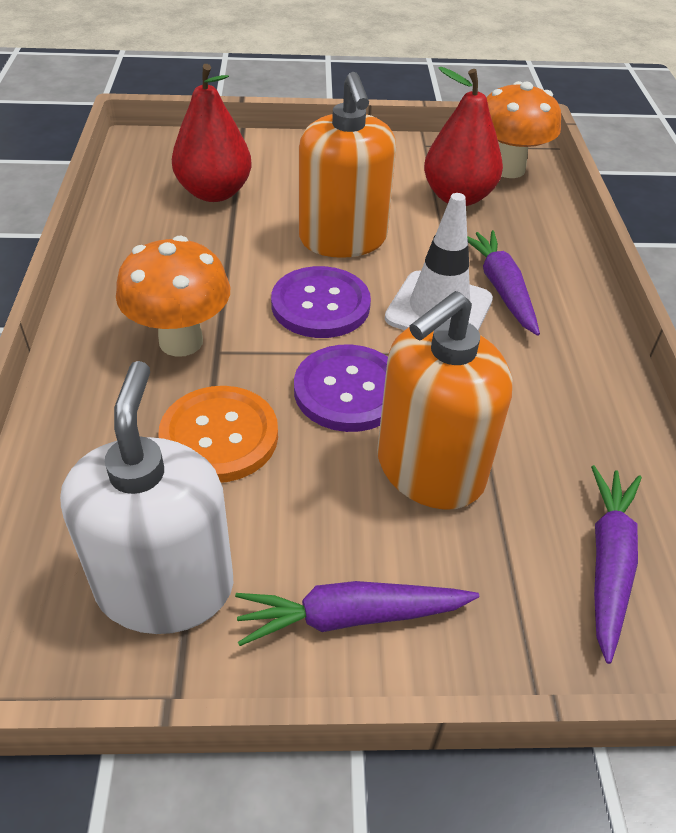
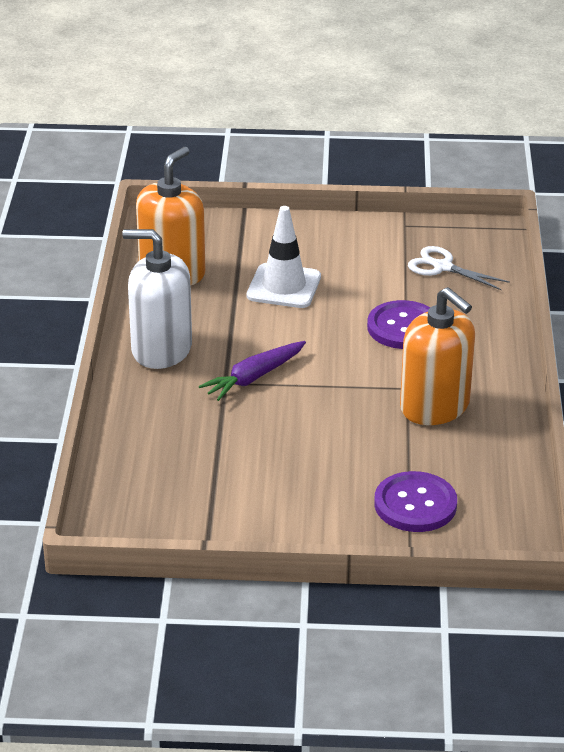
orange button: 1 -> 0
orange mushroom: 2 -> 0
purple carrot: 3 -> 1
red pear: 2 -> 0
white scissors: 0 -> 1

